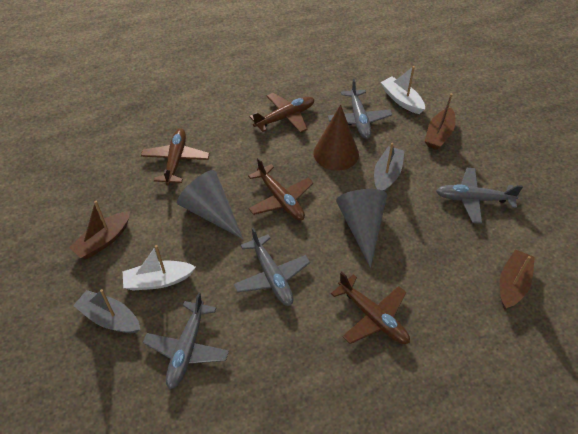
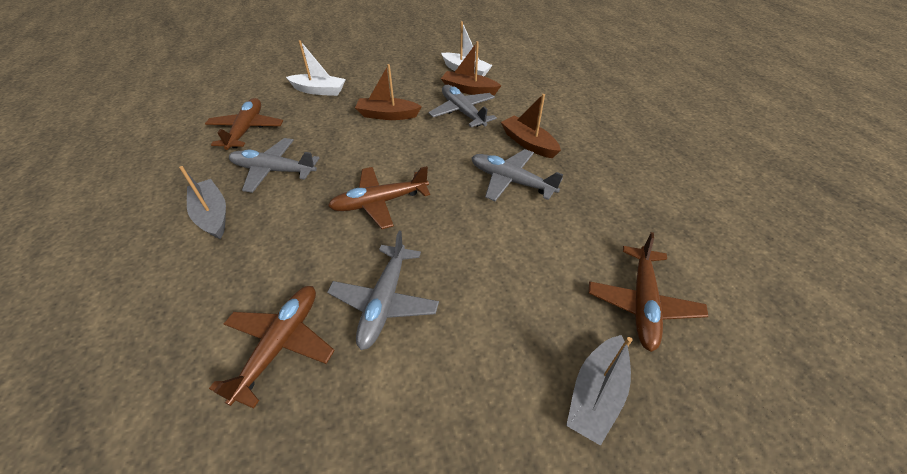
brown cone: 1 -> 0
grey cone: 2 -> 0

